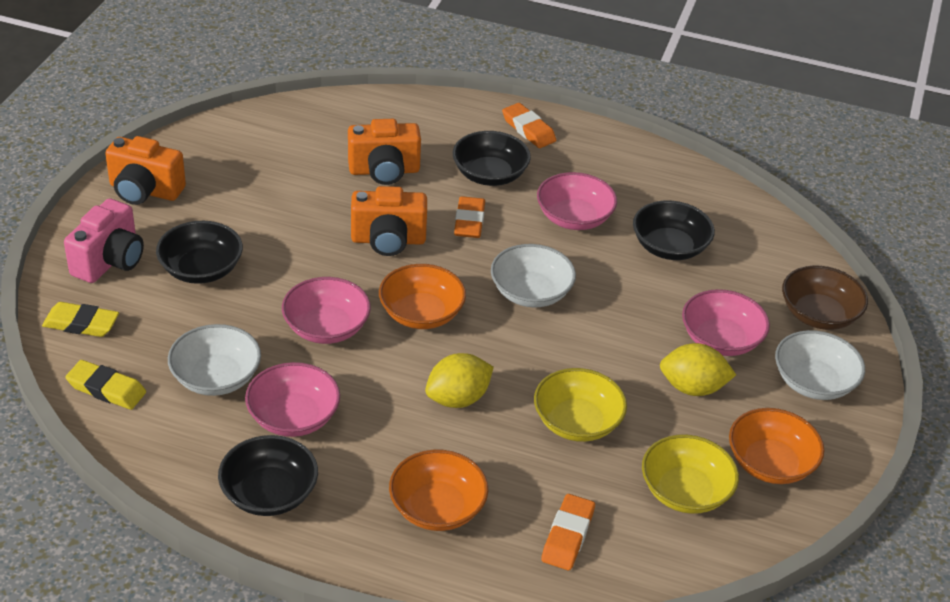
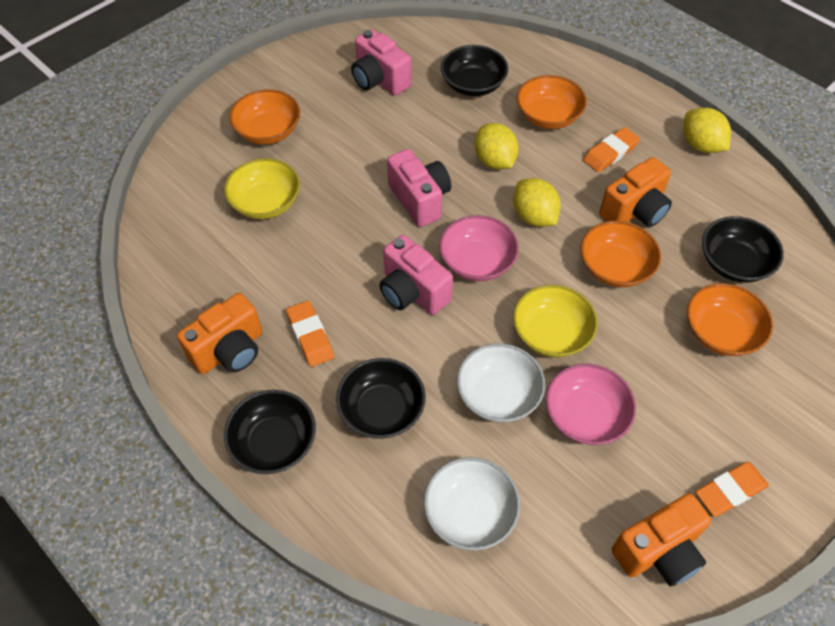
brown bowl: 1 -> 0
orange bowl: 3 -> 4
pink bowl: 4 -> 2
pink camera: 1 -> 3
white bowl: 3 -> 2
yellow eraser: 2 -> 0
yellow lemon: 2 -> 3

